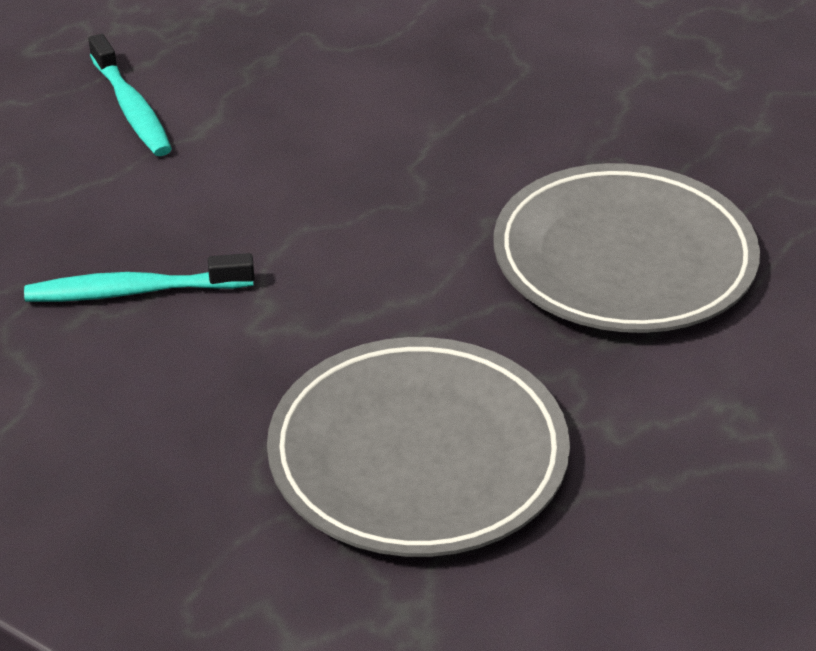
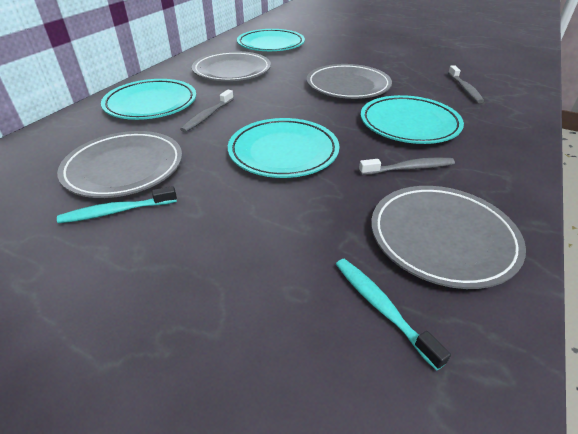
grey plate: 2 -> 4
grey toothbrush: 0 -> 3
turquoise plate: 0 -> 4

